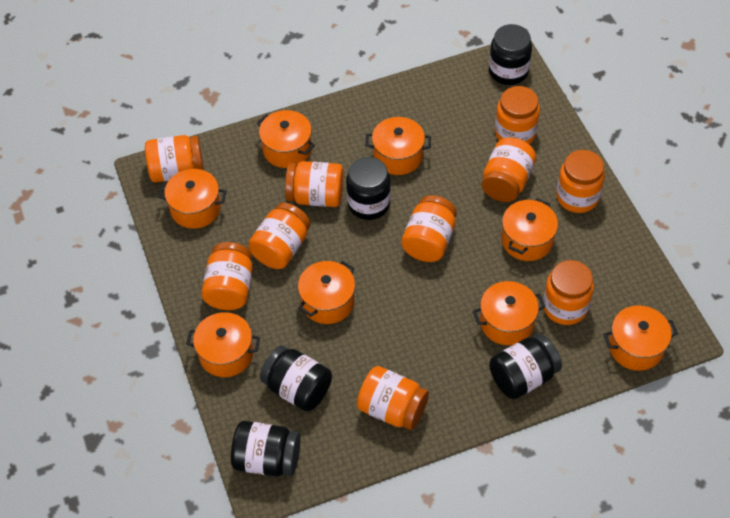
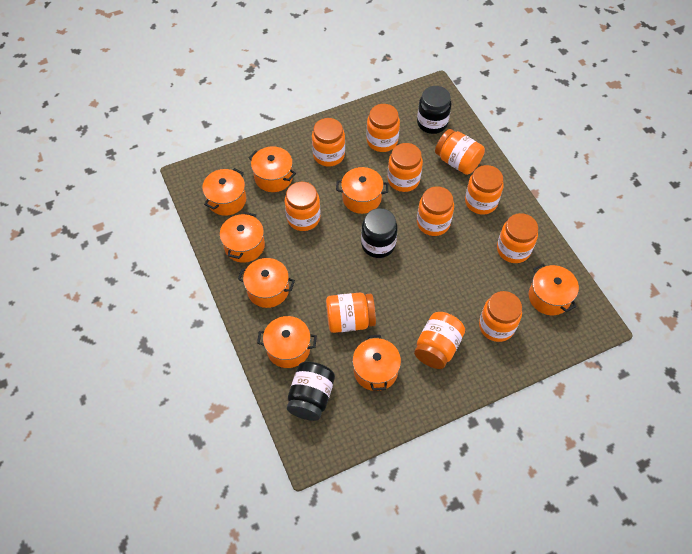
black jar: 5 -> 3
orange jar: 10 -> 11

